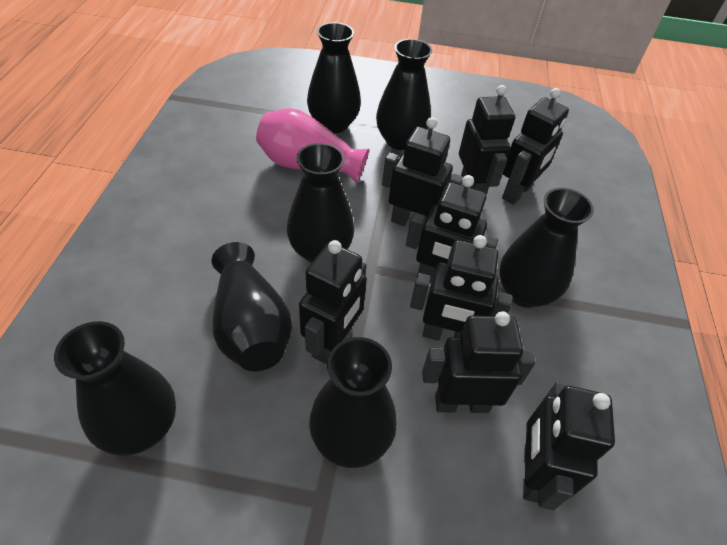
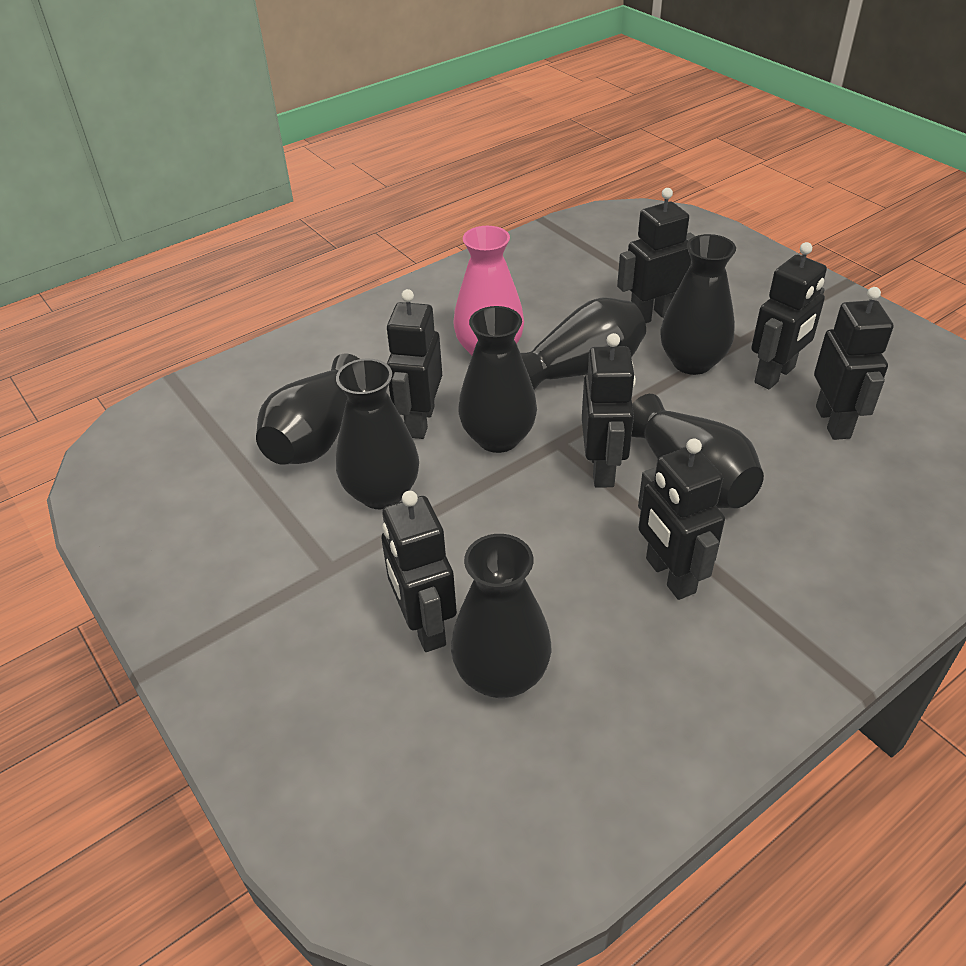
black robot: 8 -> 7

